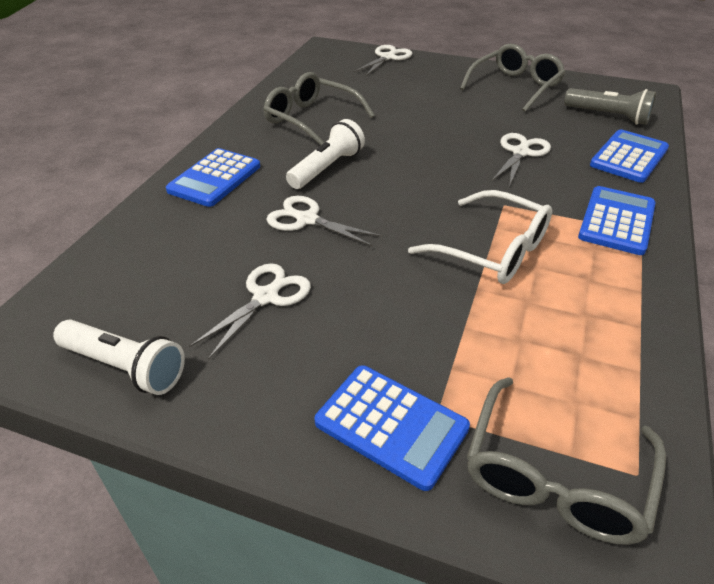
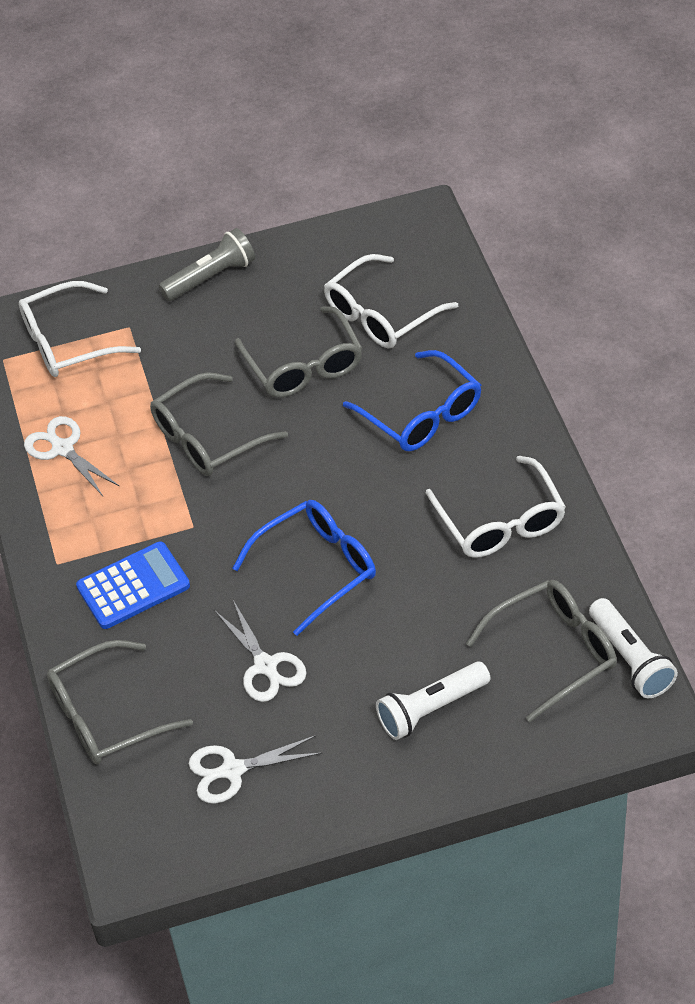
blue calculator: 4 -> 1
blue glasses: 0 -> 2
grey glasses: 3 -> 4
white glasses: 1 -> 3
white scissors: 4 -> 3

